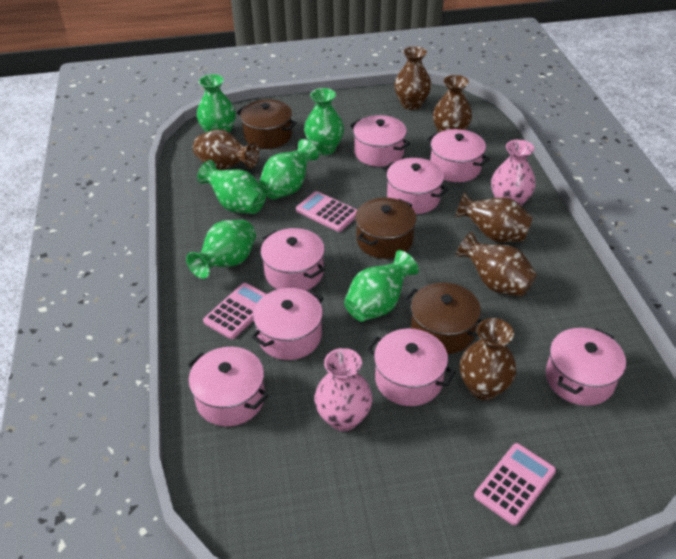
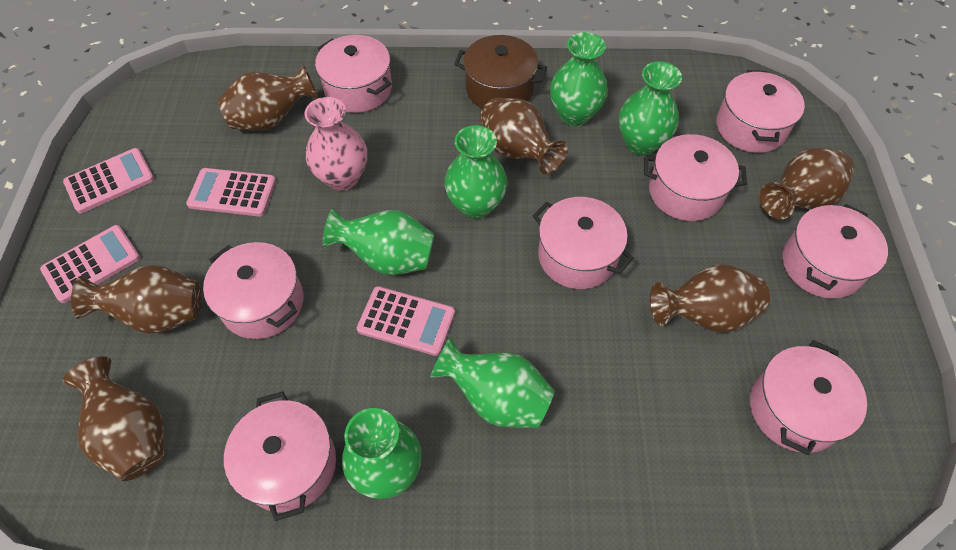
brown pot: 3 -> 1
pink calculator: 3 -> 4
pink vase: 2 -> 1

